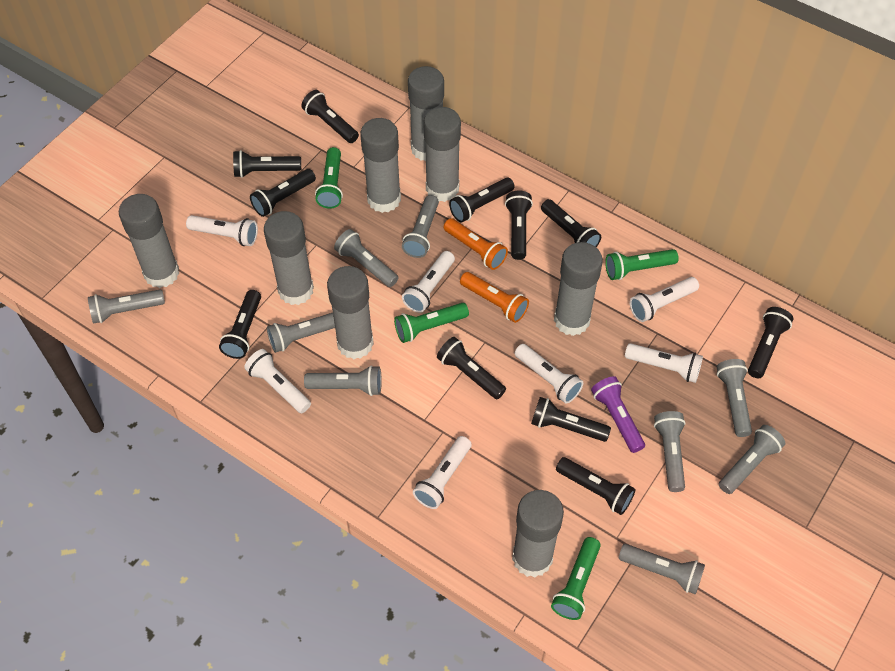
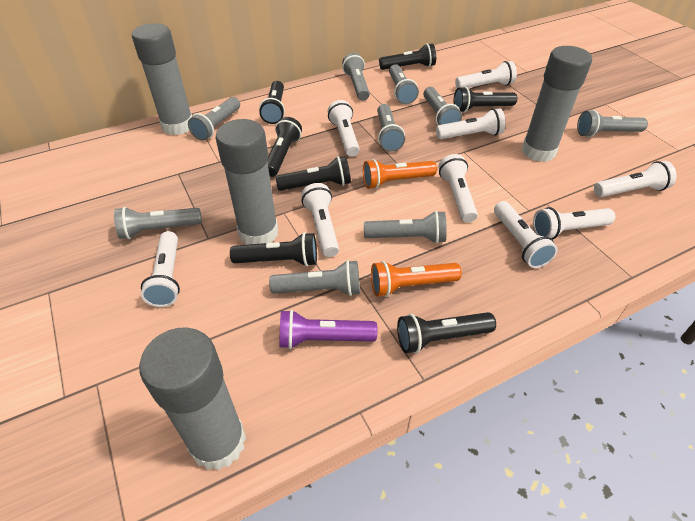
black flashlight: 11 -> 7
green flashlight: 4 -> 0
grey glue stick: 8 -> 4
white flashlight: 7 -> 9

